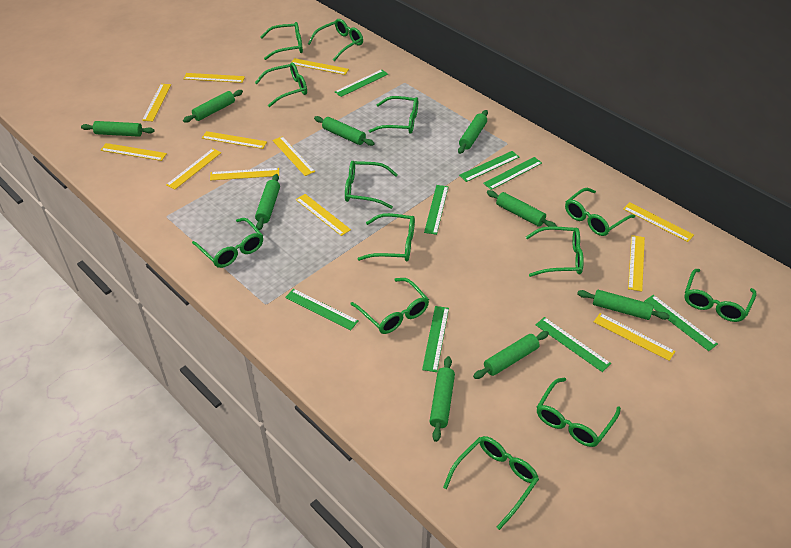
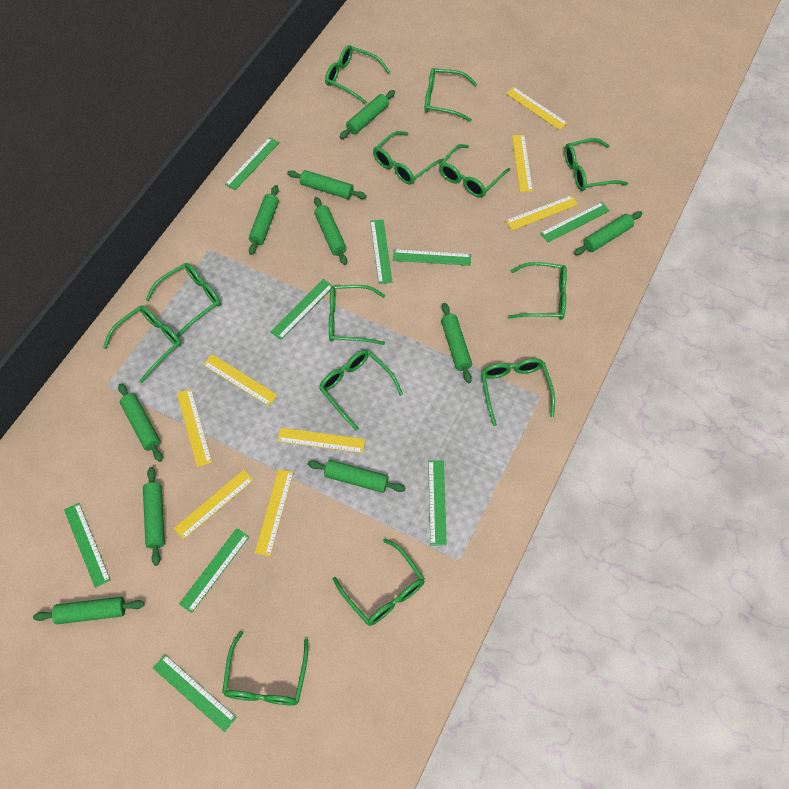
green rolling pin: 9 -> 10
green ruler: 8 -> 9
yellow ruler: 12 -> 8

